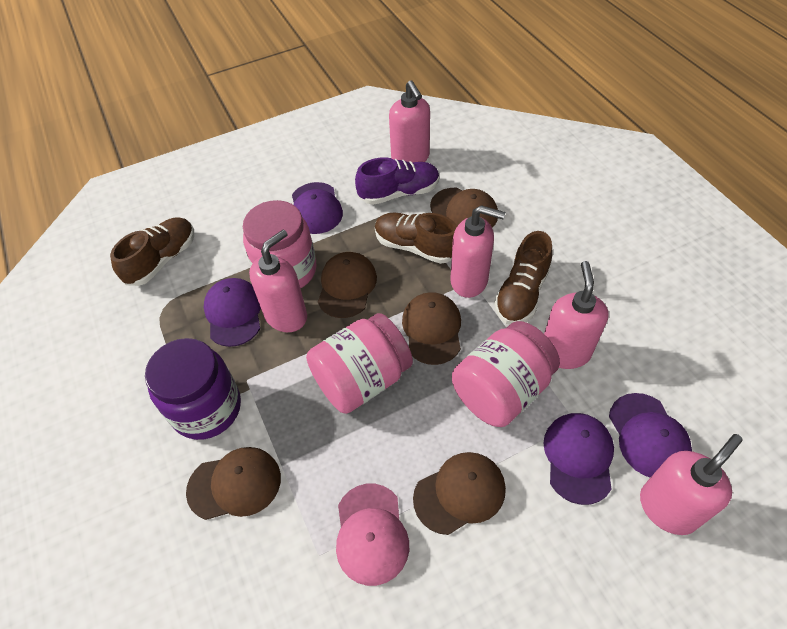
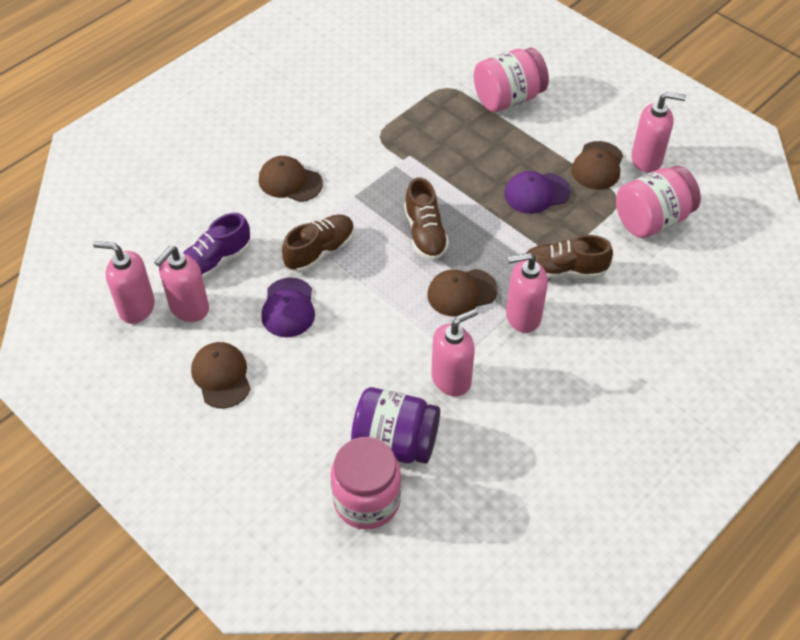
brown cap: 5 -> 4
pink cap: 1 -> 0
purple cap: 4 -> 2

